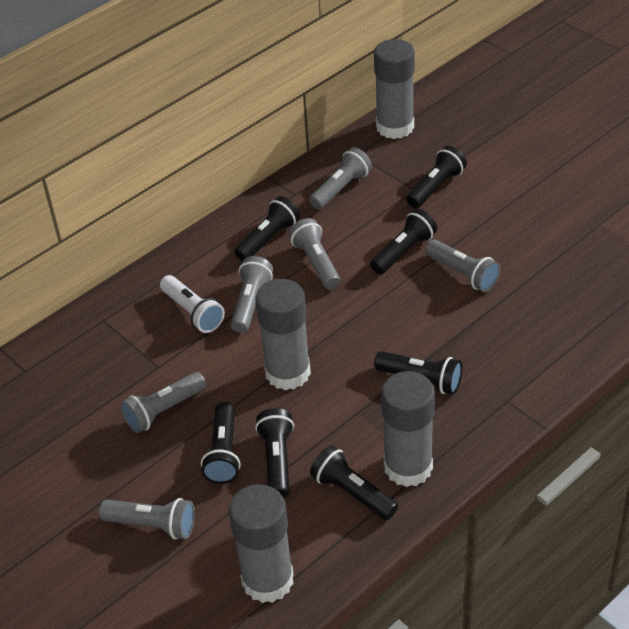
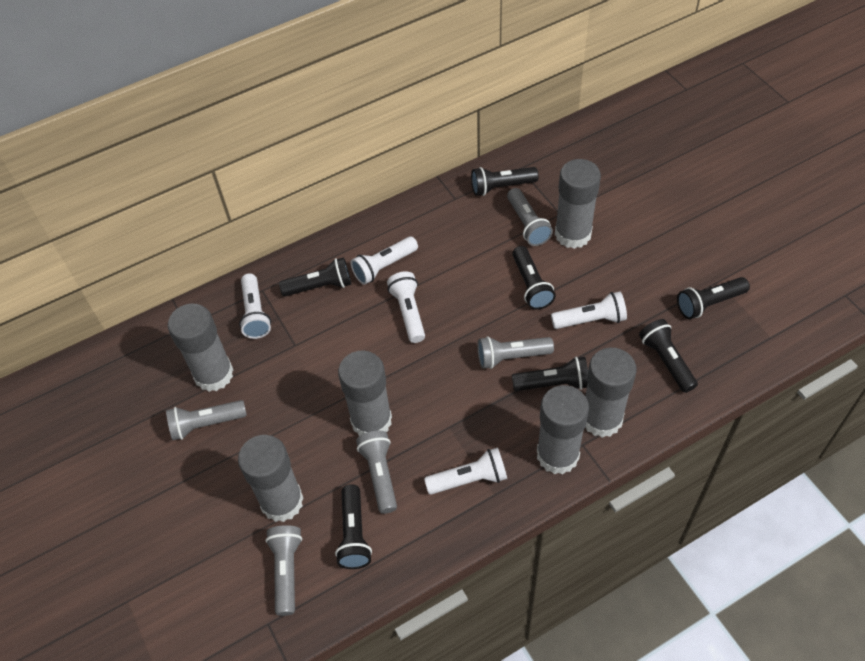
grey flashlight: 6 -> 5
grey glue stick: 4 -> 6
white flashlight: 1 -> 5

